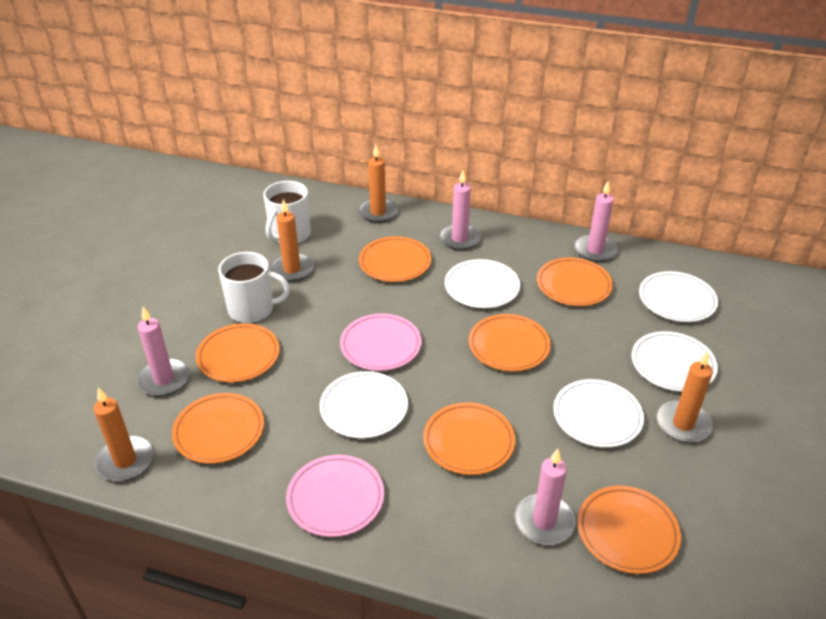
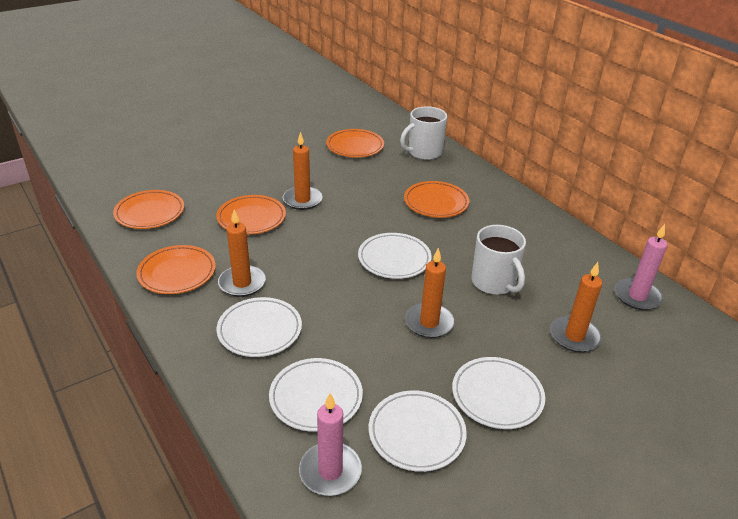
orange plate: 7 -> 5
pink candle: 4 -> 2
pink plate: 2 -> 0

